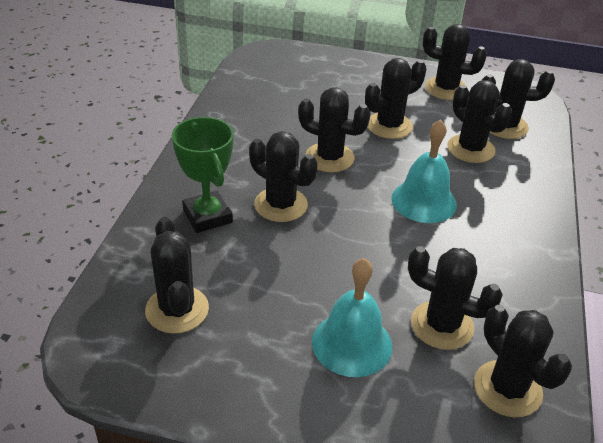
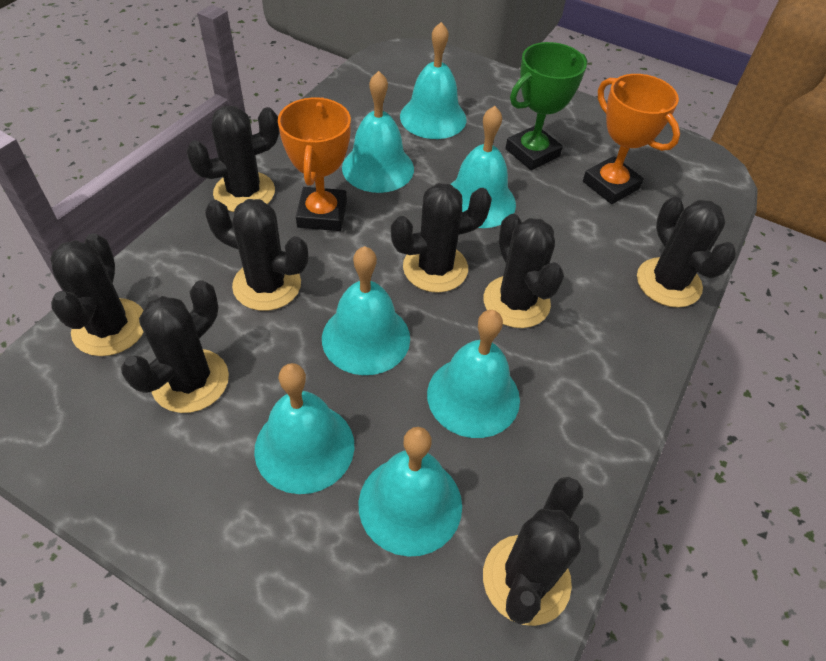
black cactus: 9 -> 8
orange trophy: 0 -> 2
turquoise bell: 2 -> 7

